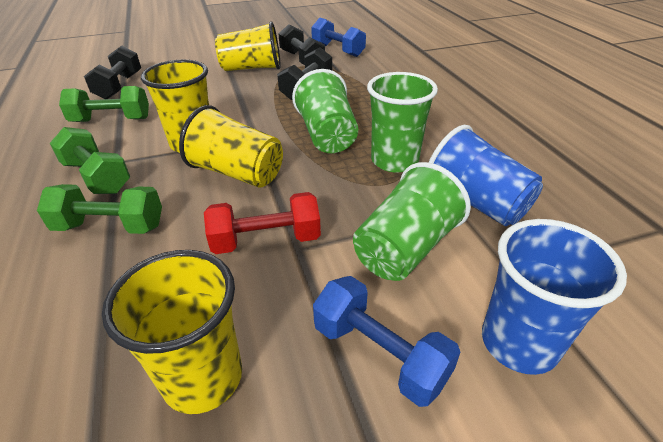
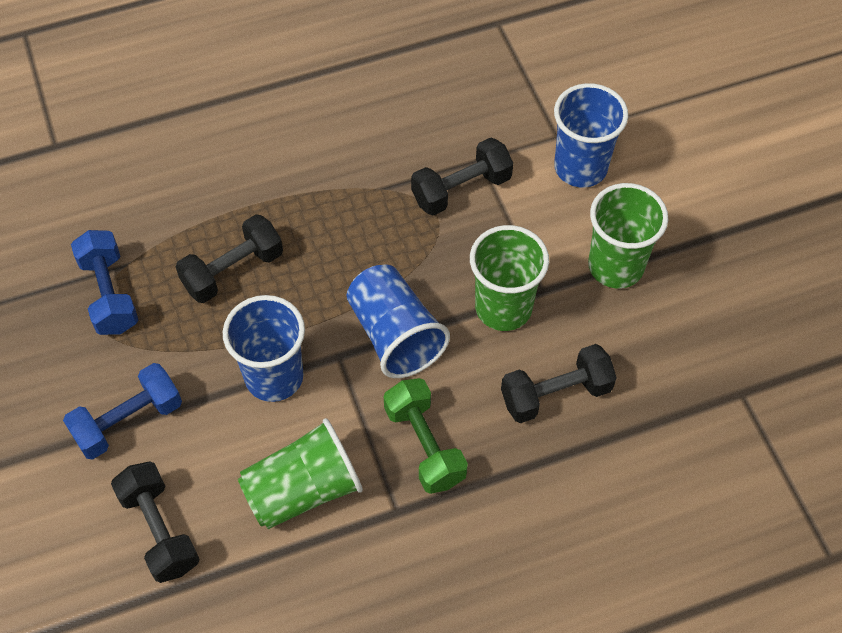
black dumbbell: 3 -> 4
blue cup: 2 -> 3
green dumbbell: 3 -> 1
red dumbbell: 1 -> 0
yellow cup: 4 -> 0

